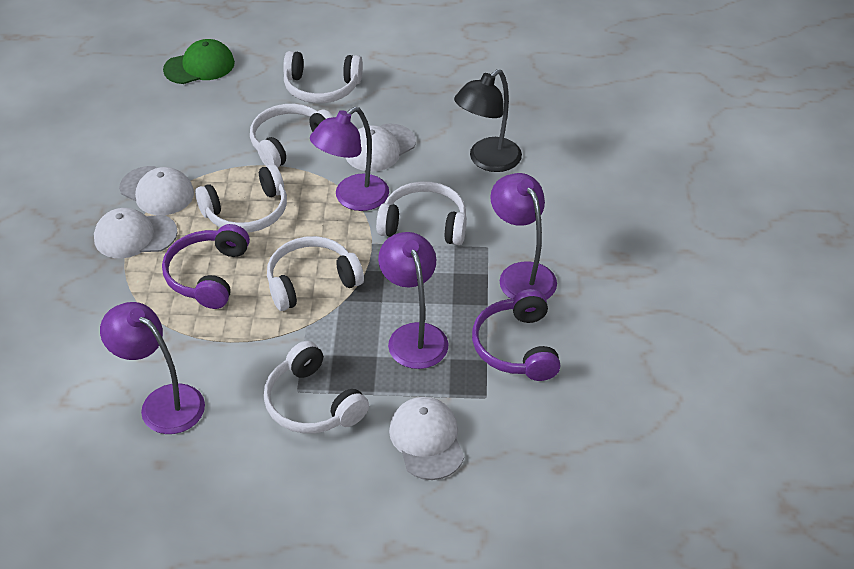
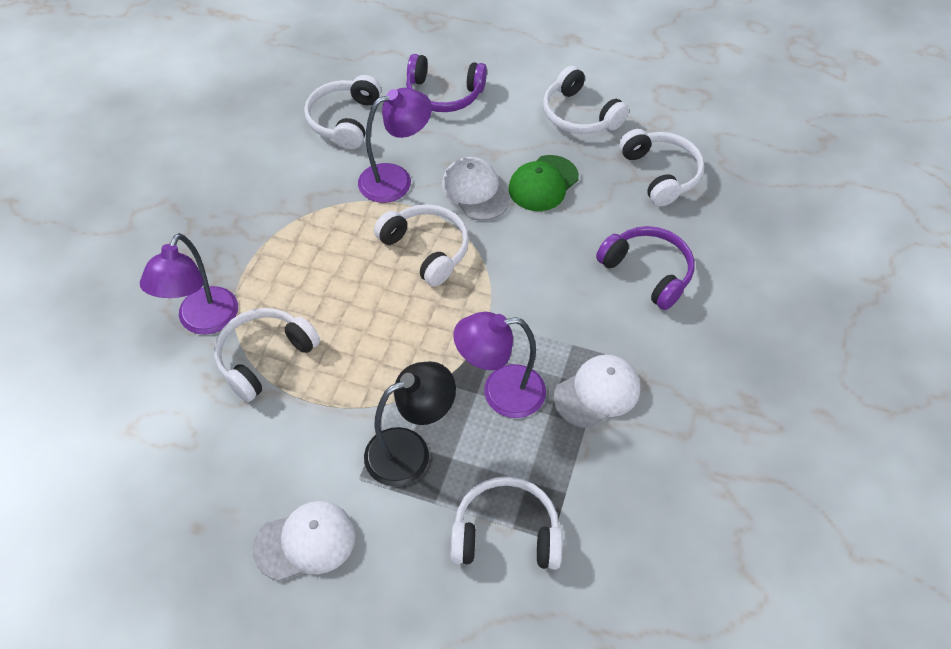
purple lamp: 4 -> 3
white cap: 4 -> 3

